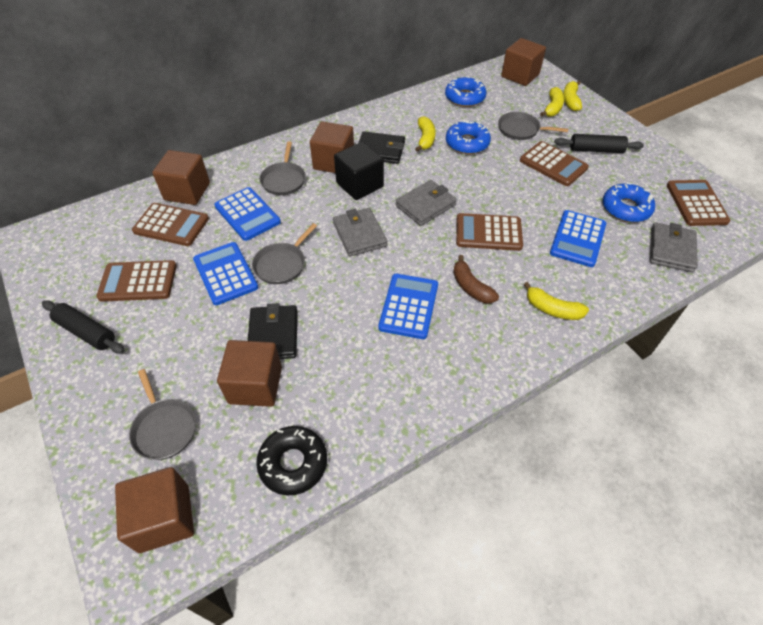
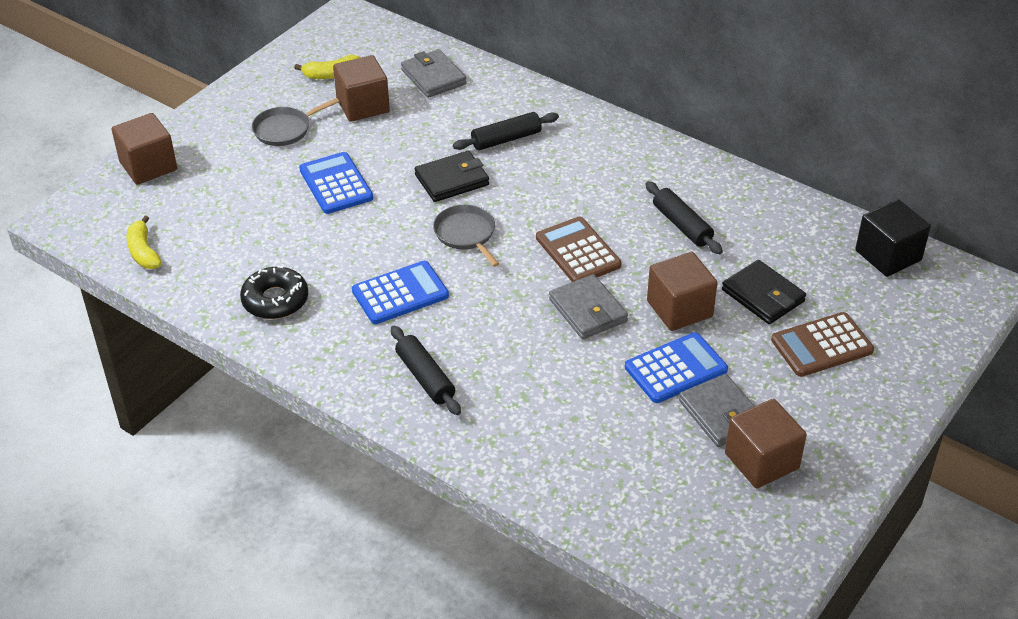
black rolling pin: 2 -> 3
blue calculator: 4 -> 3
blue donut: 3 -> 0
brown banana: 1 -> 0
brown calculator: 5 -> 2
brown cube: 5 -> 4
grey pan: 4 -> 2
yellow banana: 4 -> 2

